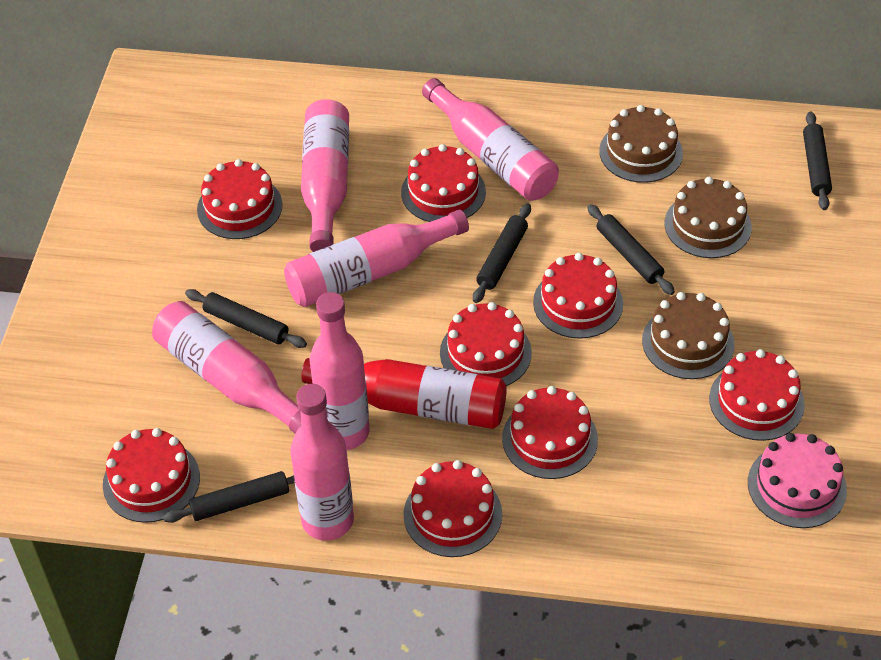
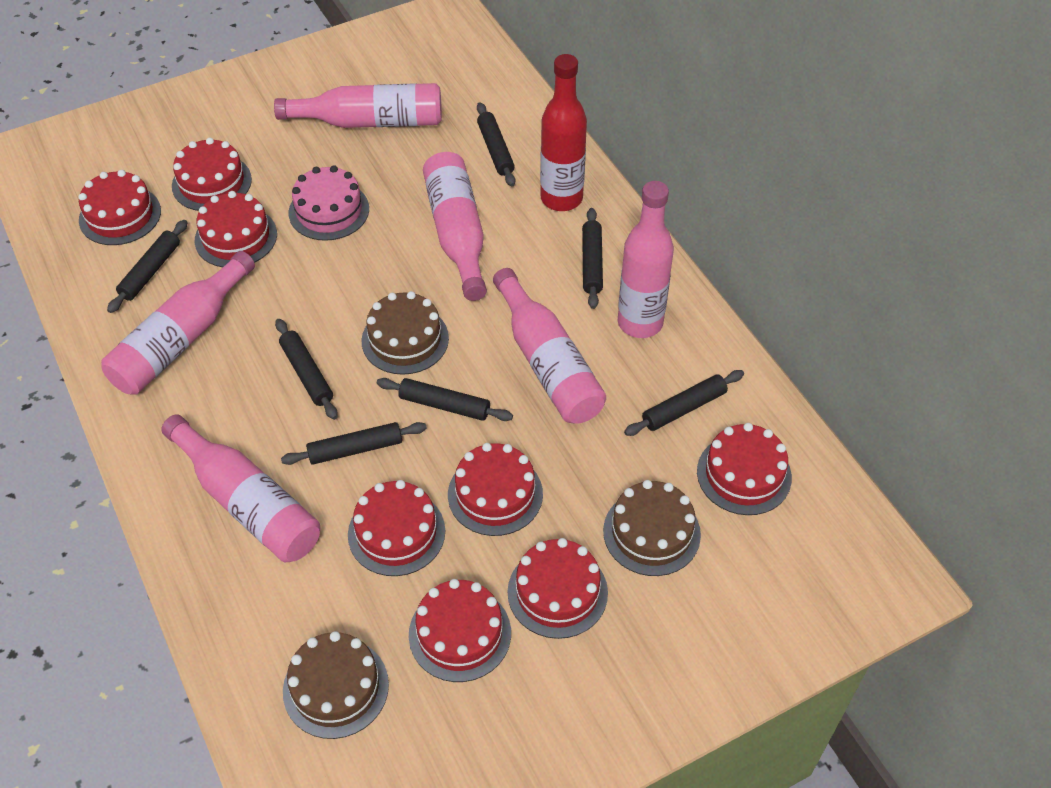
black rolling pin: 5 -> 7

